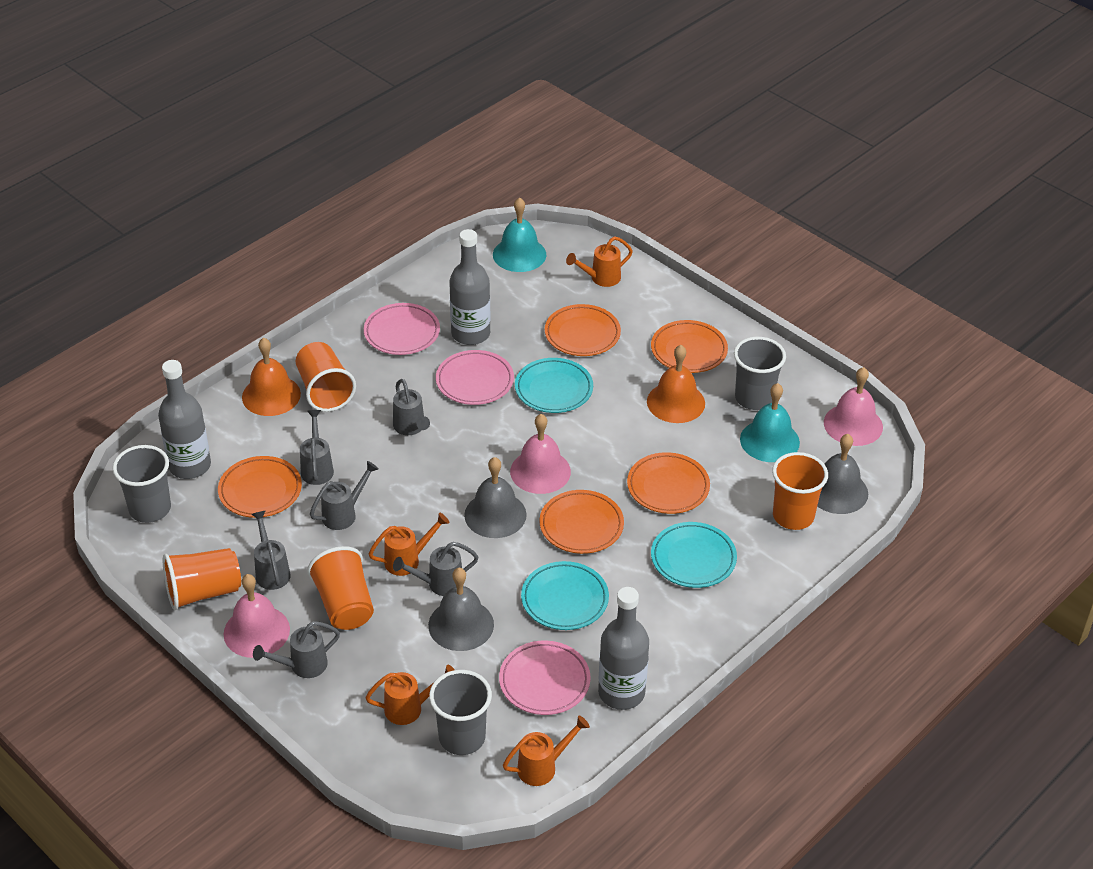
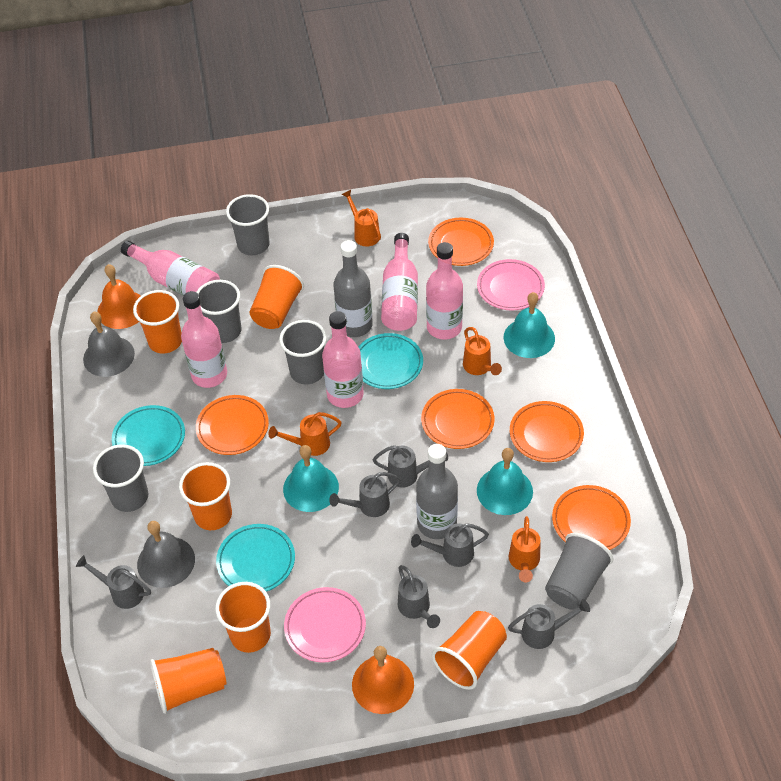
grey bell: 3 -> 2
grey bottle: 3 -> 2
grey cup: 3 -> 5
orange cup: 4 -> 6
pink bell: 3 -> 0
pink bottle: 0 -> 5
pink plate: 3 -> 2
turquoise bell: 2 -> 3

